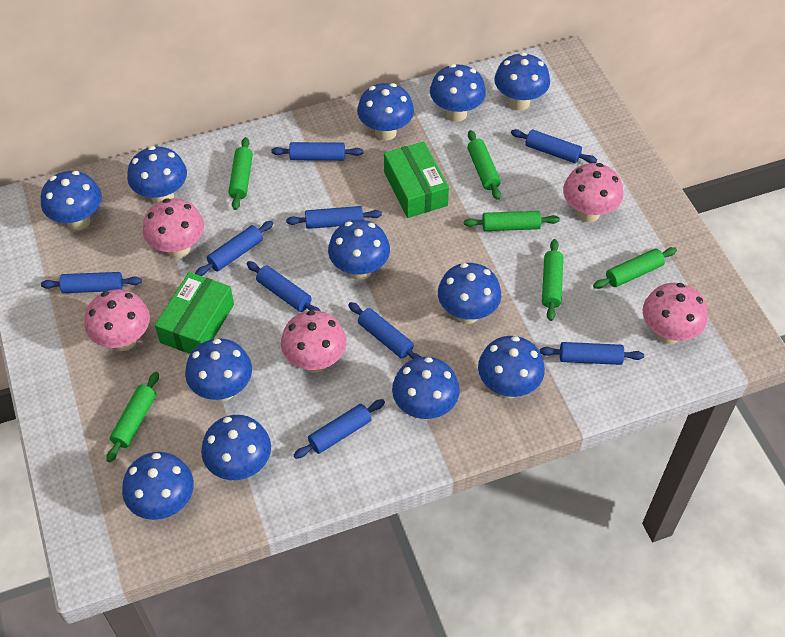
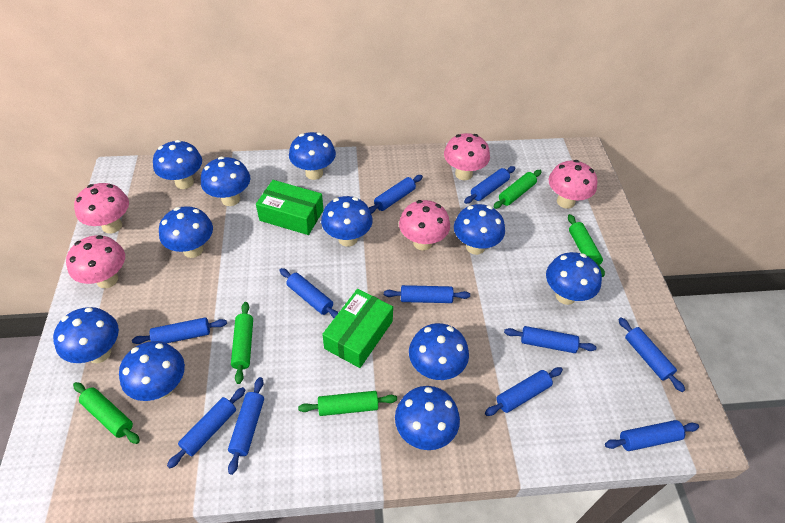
blue mushroom: 12 -> 11
blue rolling pin: 9 -> 11
green rolling pin: 6 -> 5

